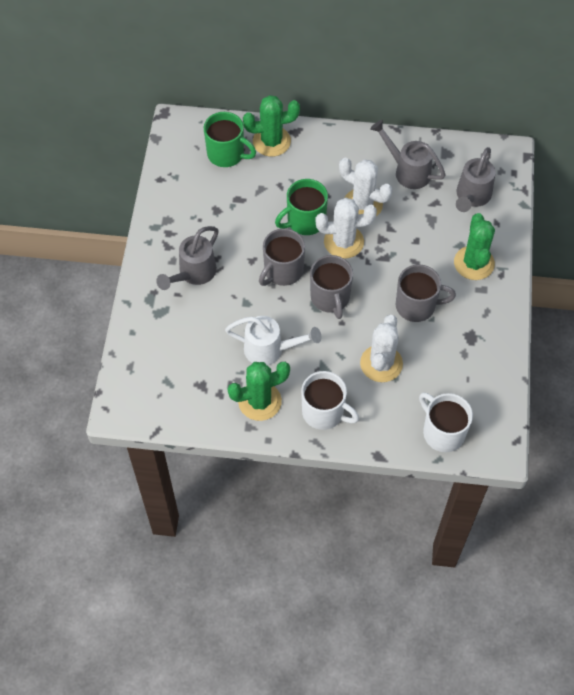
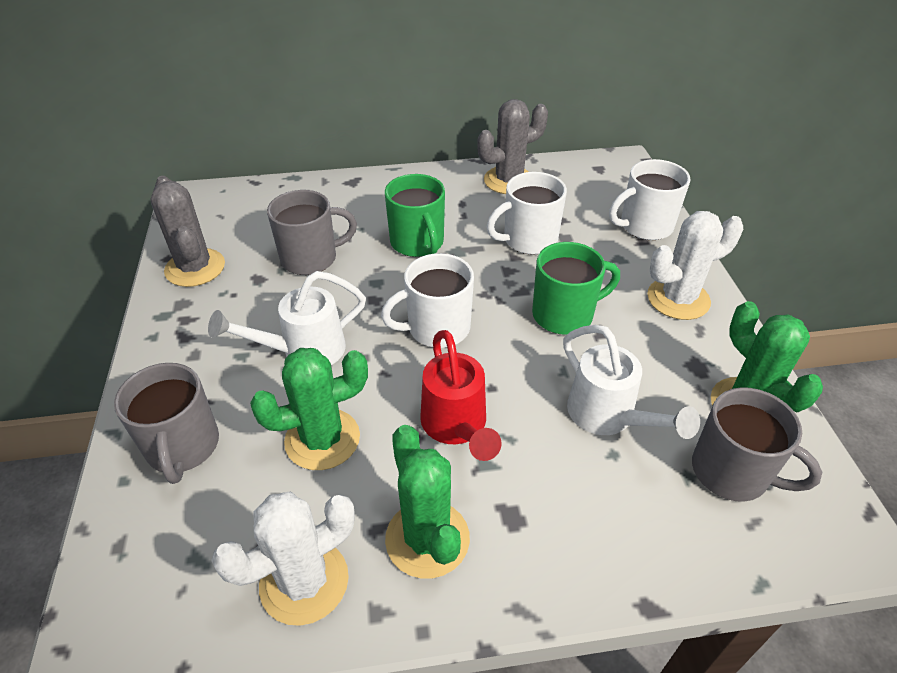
grey cactus: 0 -> 2
grey watering can: 3 -> 0
red watering can: 0 -> 1
white cactus: 3 -> 2
white mug: 2 -> 3
white watering can: 1 -> 2

